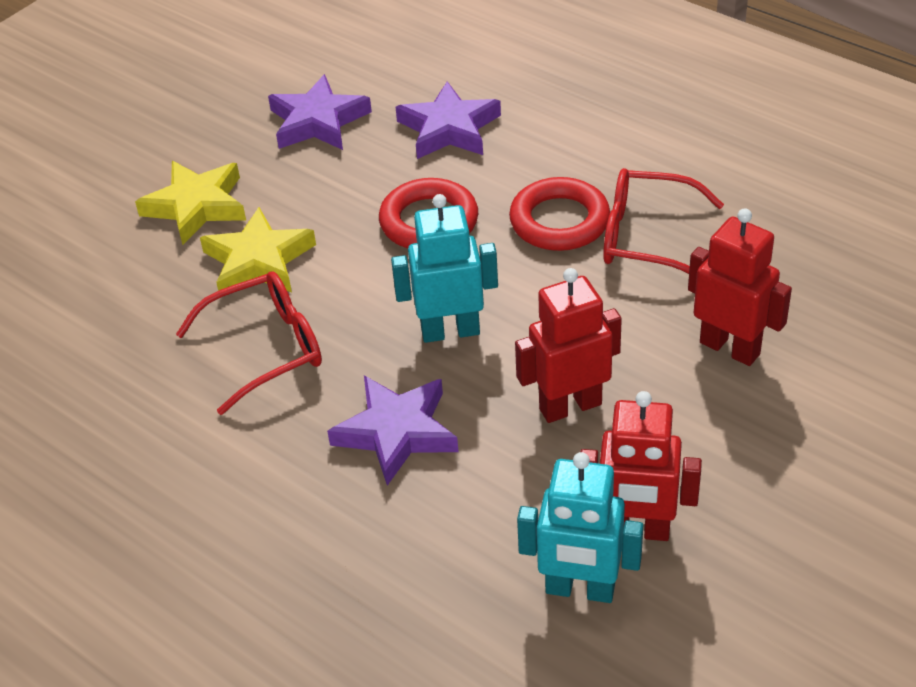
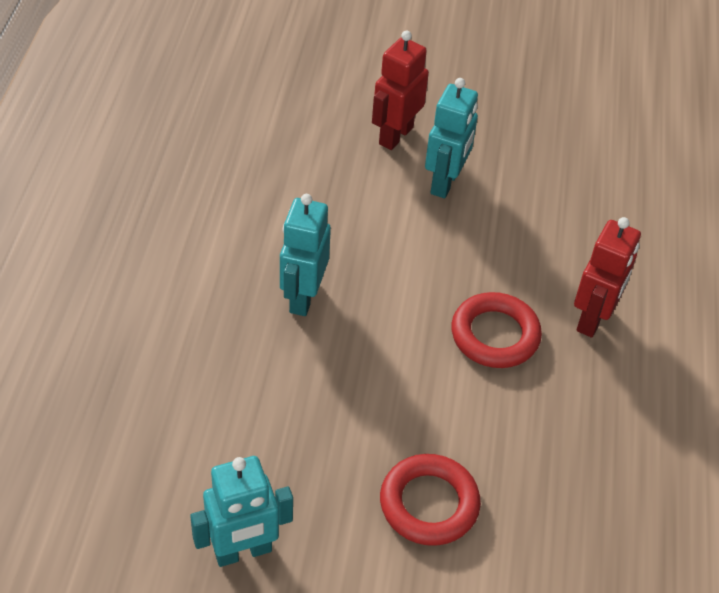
purple star: 3 -> 0
red glasses: 2 -> 0
red robot: 3 -> 2
turquoise robot: 2 -> 3
yellow star: 2 -> 0

